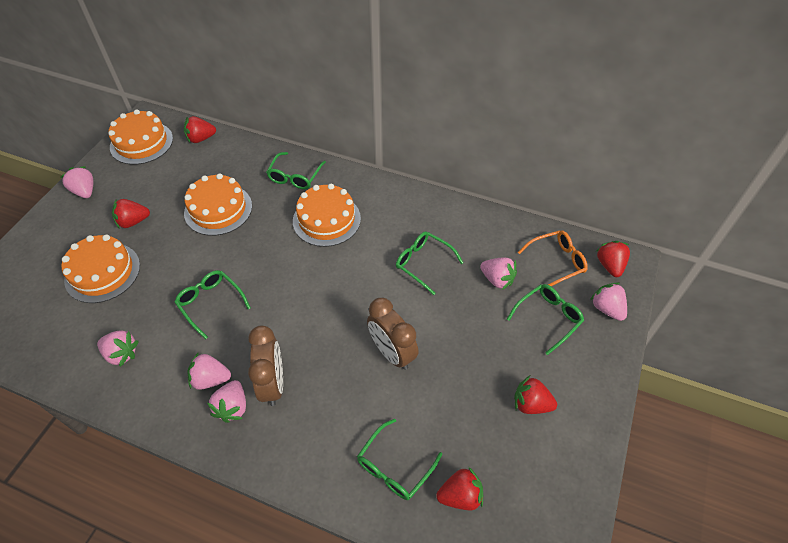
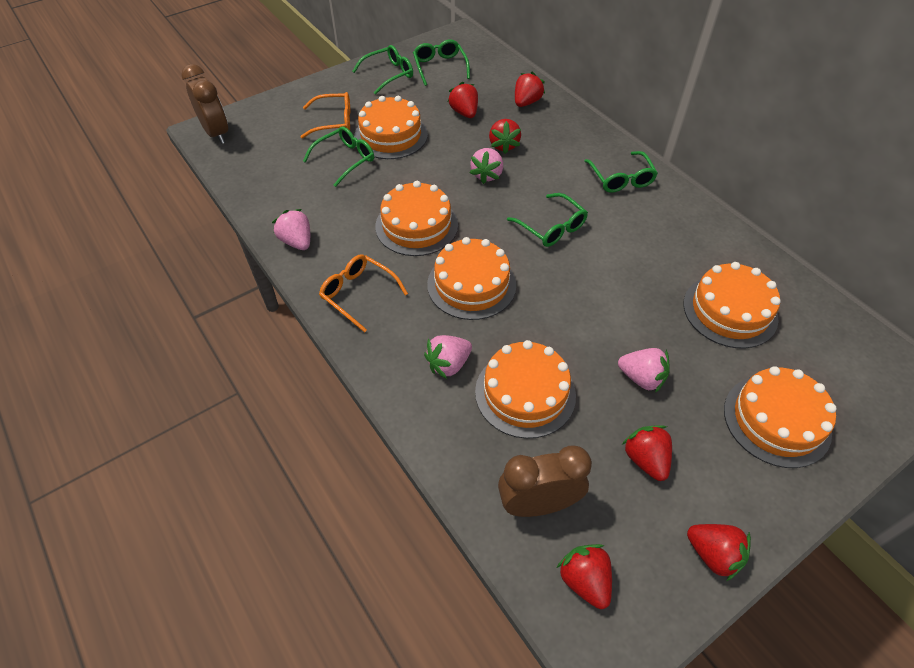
orange cake: 4 -> 6
orange glasses: 1 -> 2
pink strawberry: 6 -> 4
red strawberry: 5 -> 6

